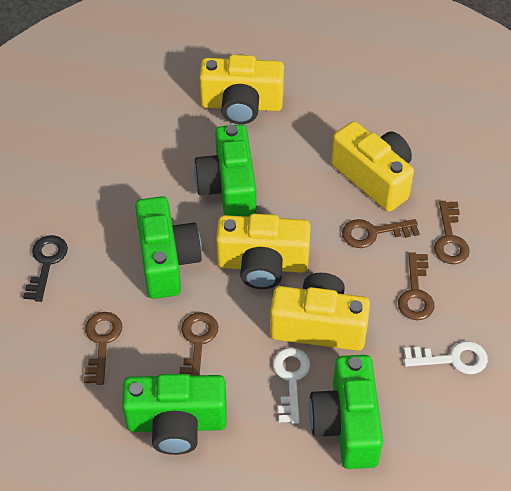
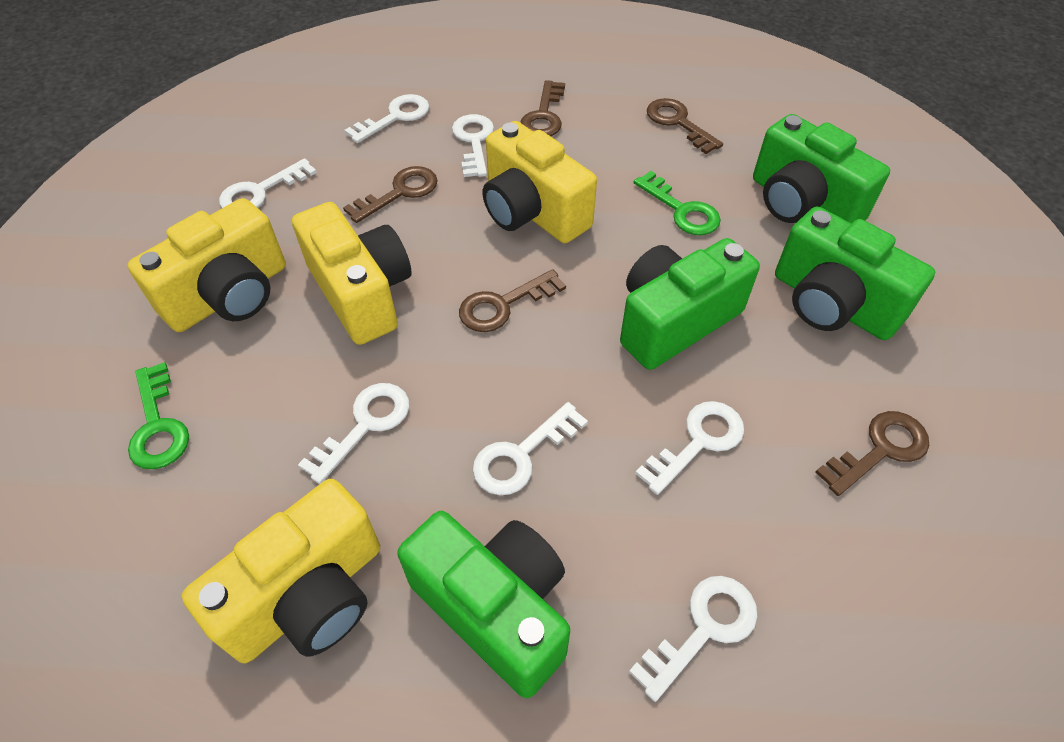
black key: 1 -> 0
green key: 0 -> 2
white key: 2 -> 7

